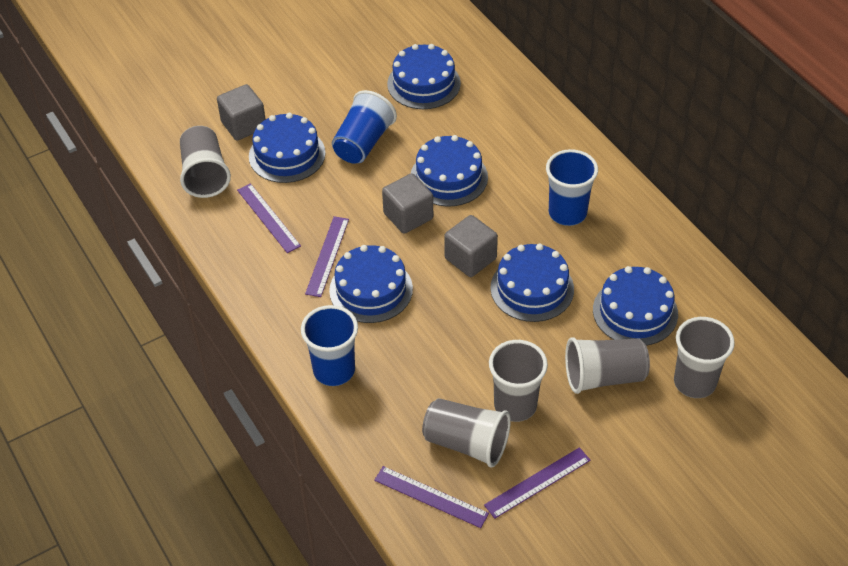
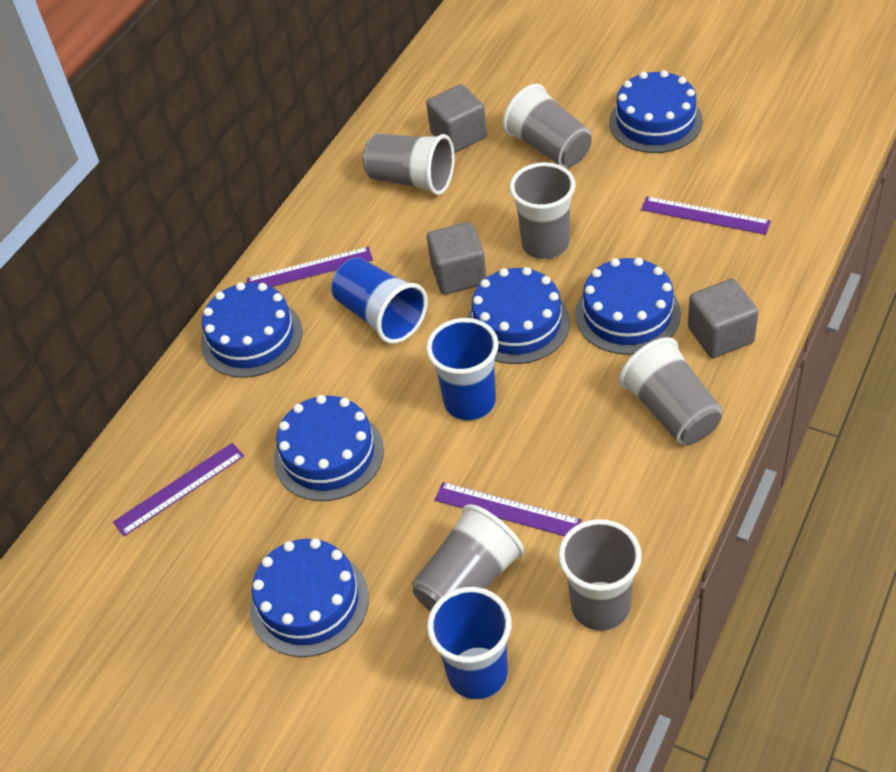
grey cup: 5 -> 6

